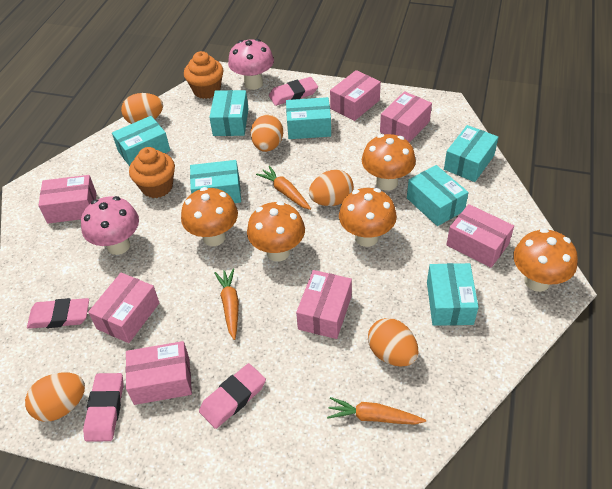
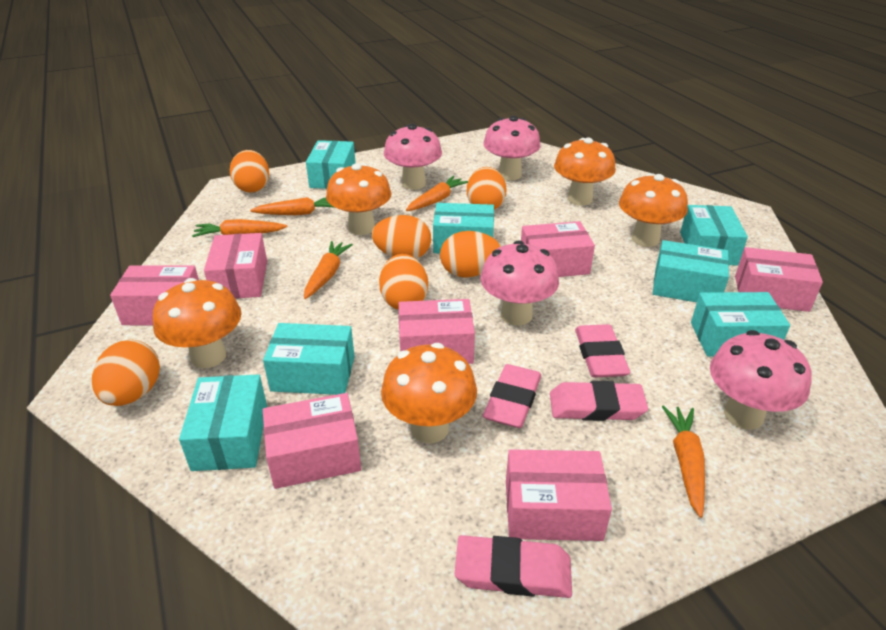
orange carrot: 3 -> 5
orange cupcake: 2 -> 0
orange egg: 5 -> 6
pink mushroom: 2 -> 4

